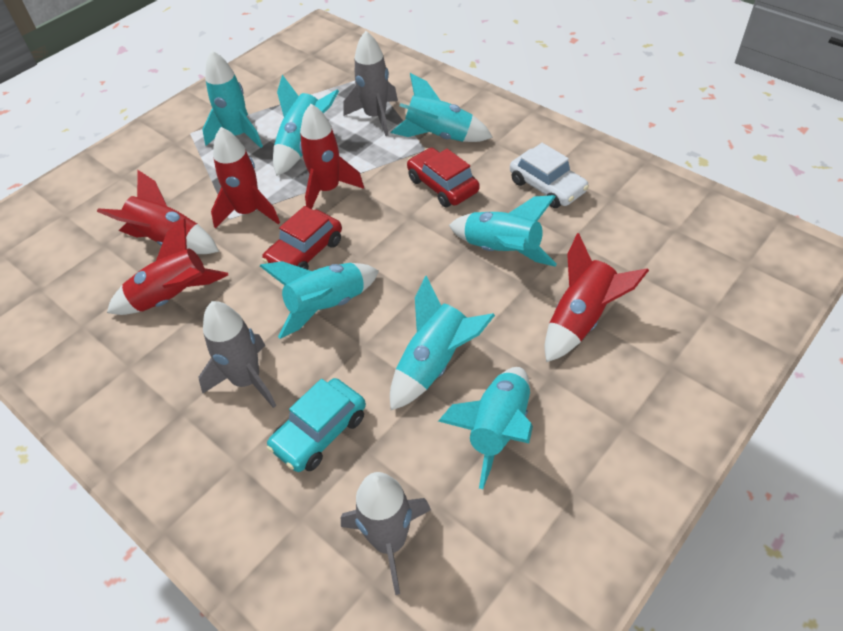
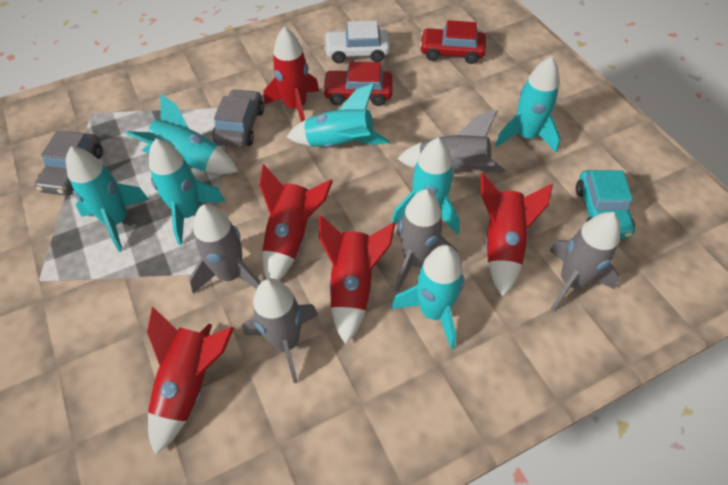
grey car: 0 -> 2
grey rocket: 3 -> 5

